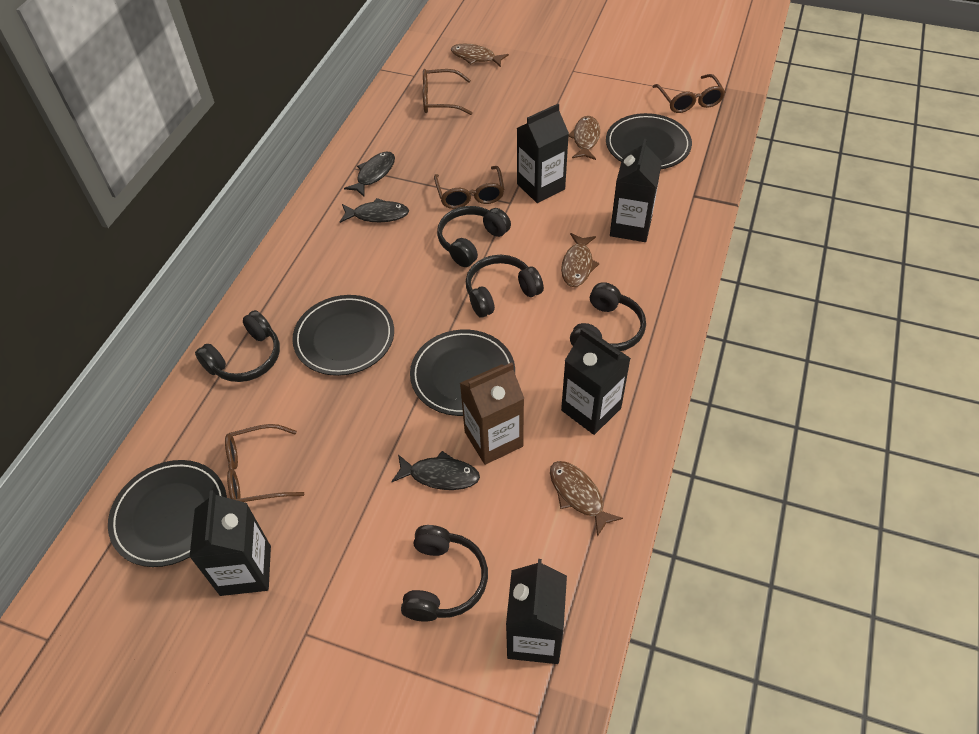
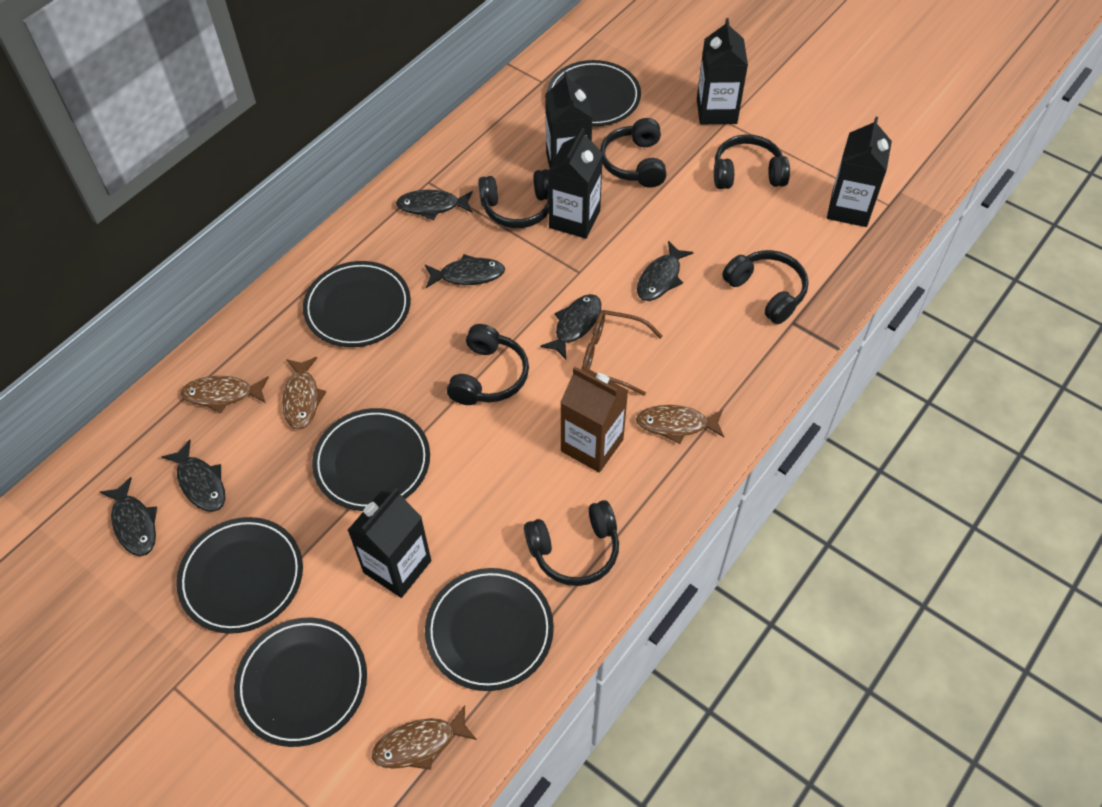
black fish: 3 -> 6
black headphones: 5 -> 6
black plate: 4 -> 6
brown glasses: 4 -> 1

